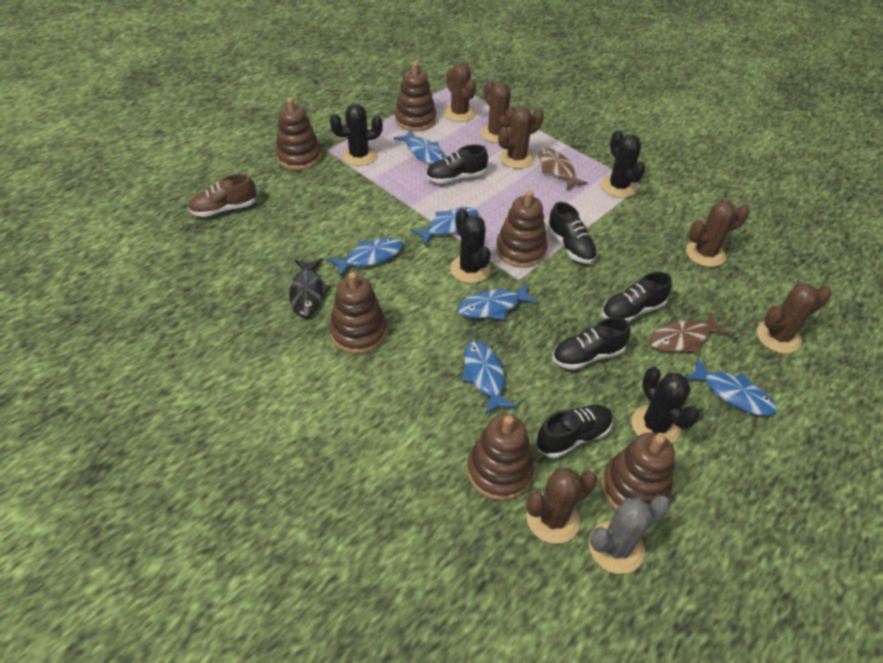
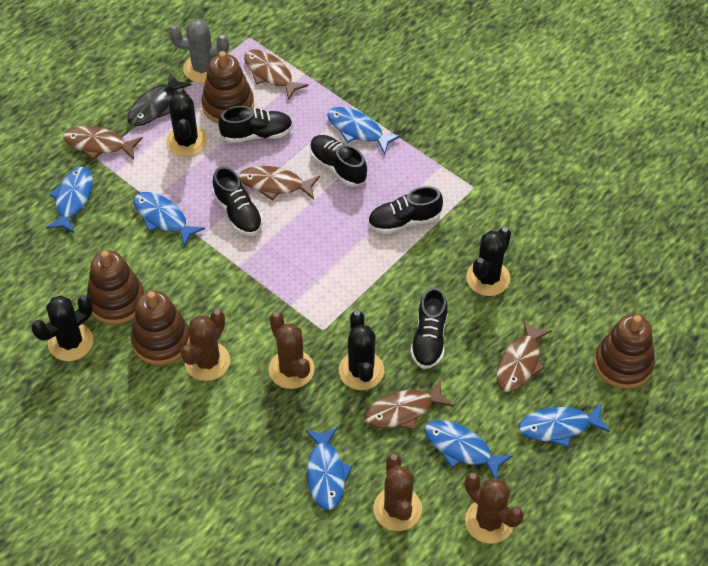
brown cactus: 6 -> 4
brown fish: 2 -> 5
brown shoe: 1 -> 0
brown stacking toy: 6 -> 4

